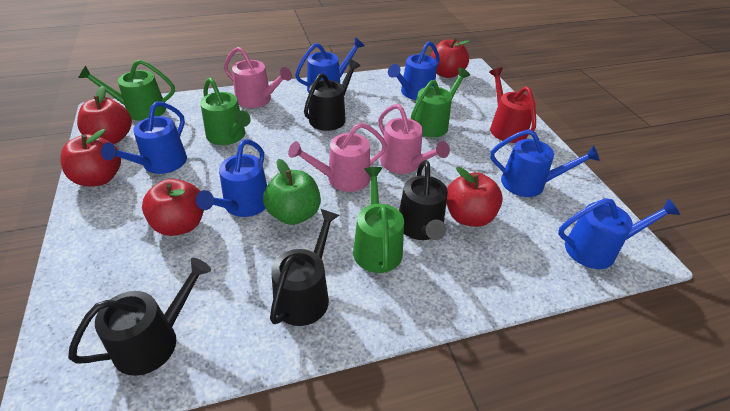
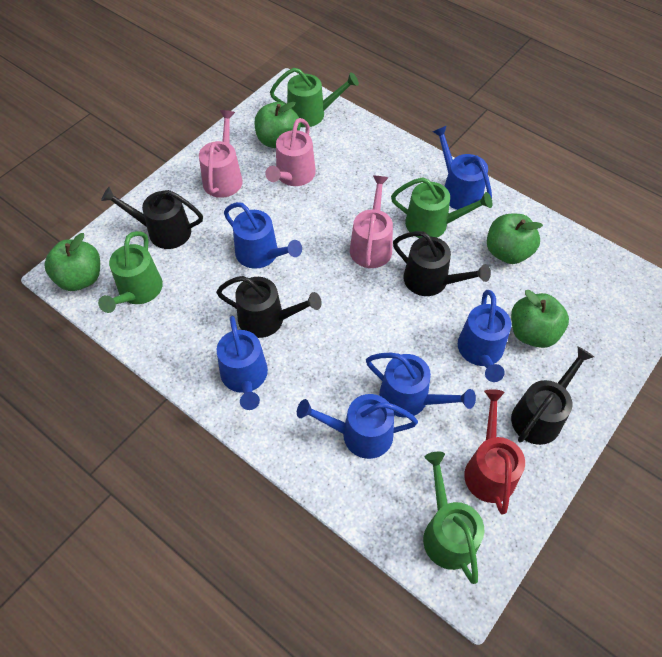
green apple: 1 -> 4
red apple: 5 -> 0

